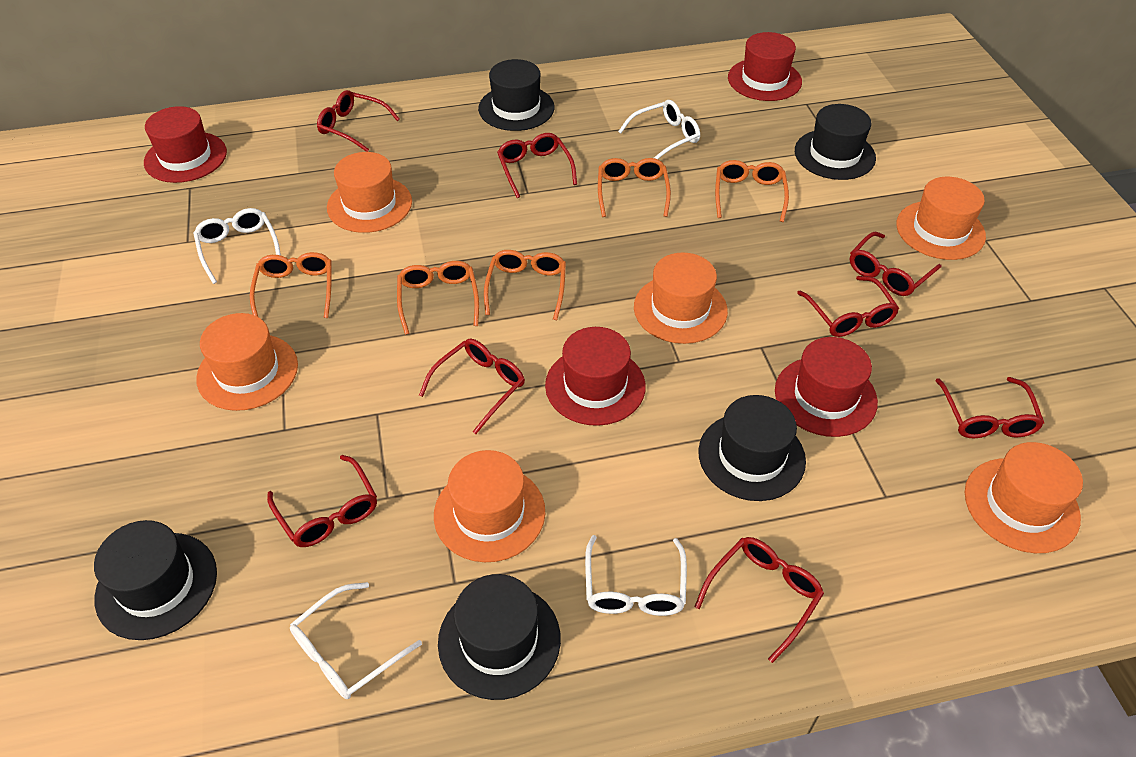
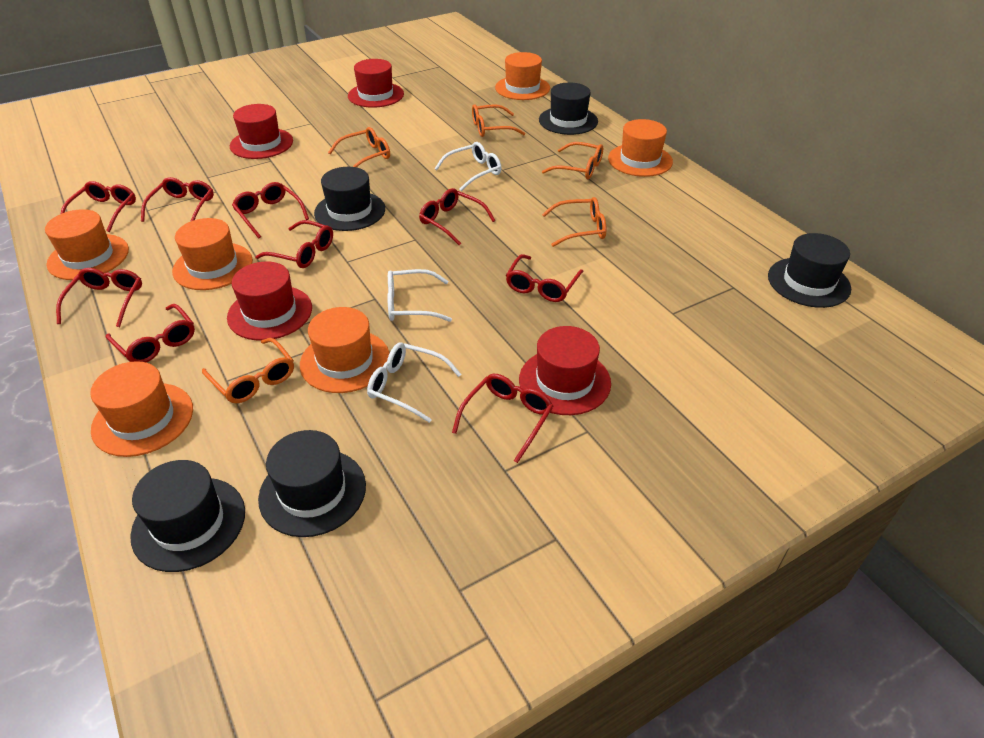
red glasses: 8 -> 9
white glasses: 4 -> 3

